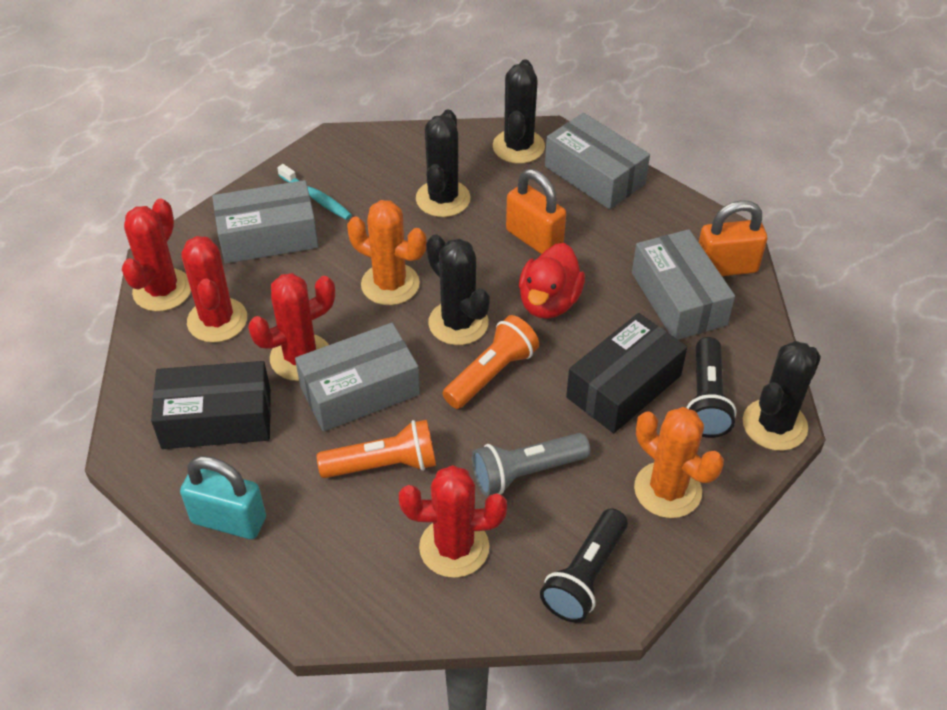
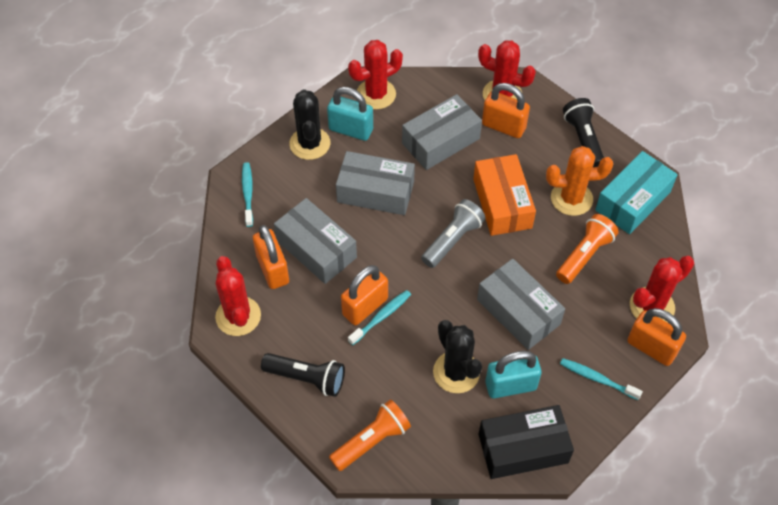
black box: 2 -> 1
black cactus: 4 -> 2
orange box: 0 -> 1
orange cactus: 2 -> 1
orange padlock: 2 -> 4
red duck: 1 -> 0
turquoise box: 0 -> 1
turquoise padlock: 1 -> 2
turquoise toothbrush: 1 -> 3

